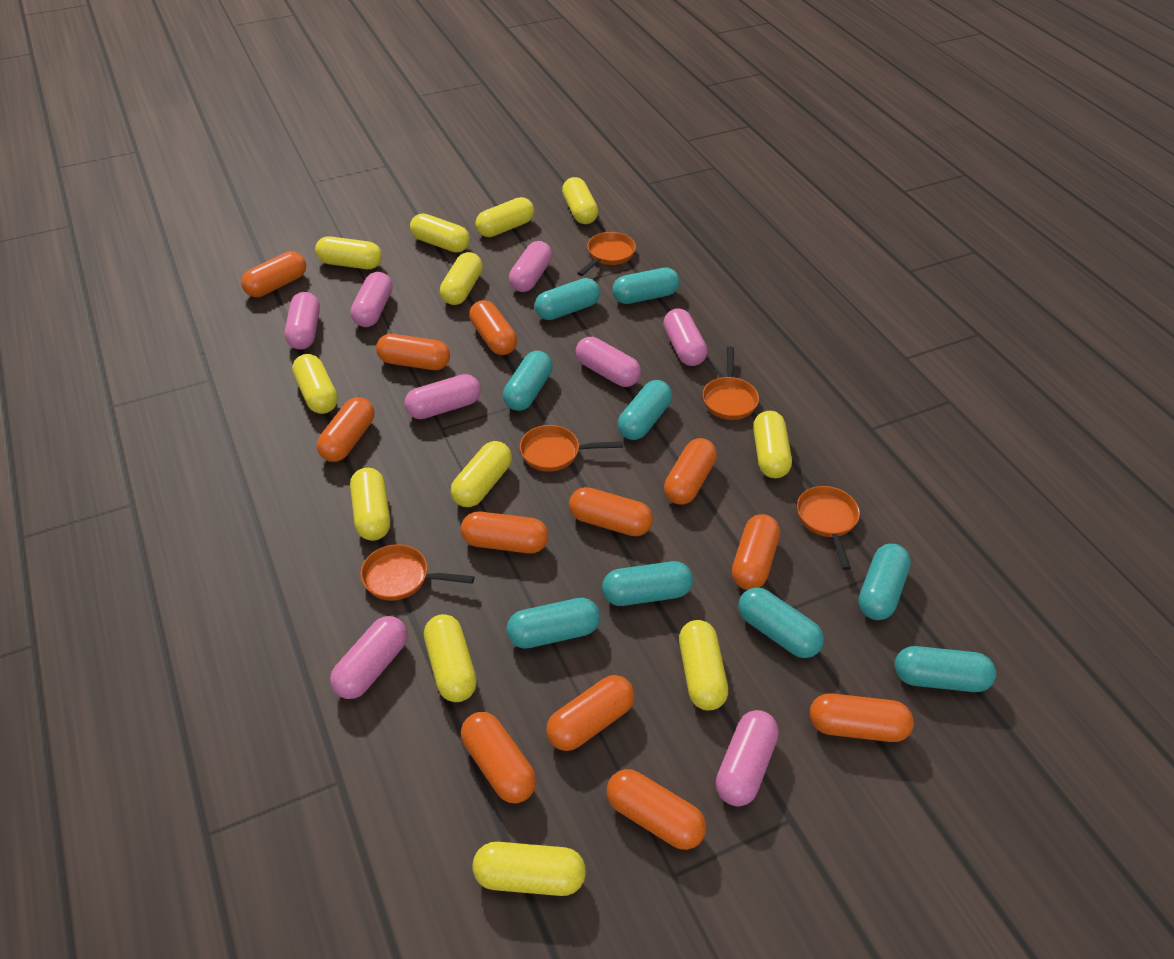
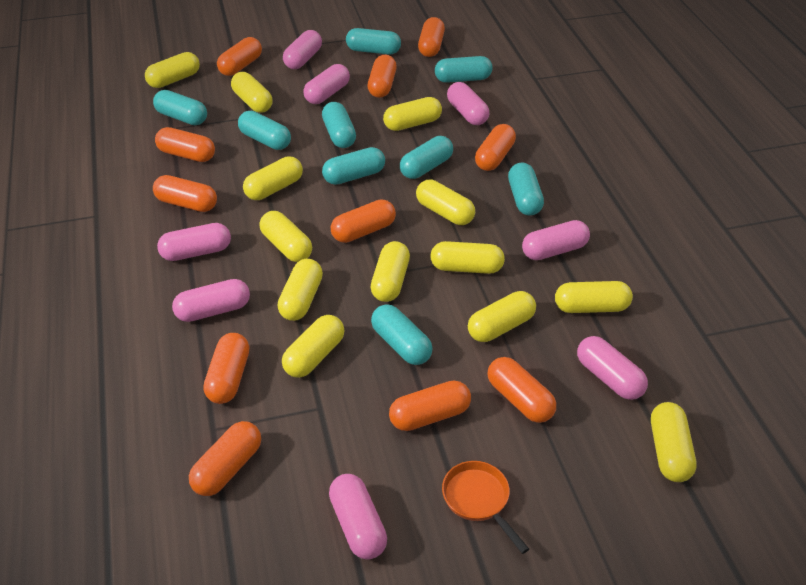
orange capsule: 12 -> 11
orange pan: 5 -> 1
yellow capsule: 12 -> 13

